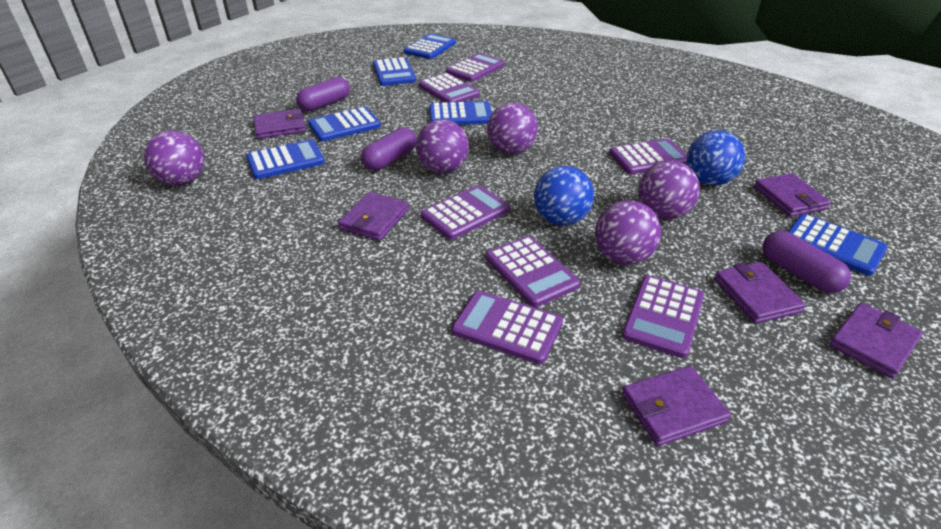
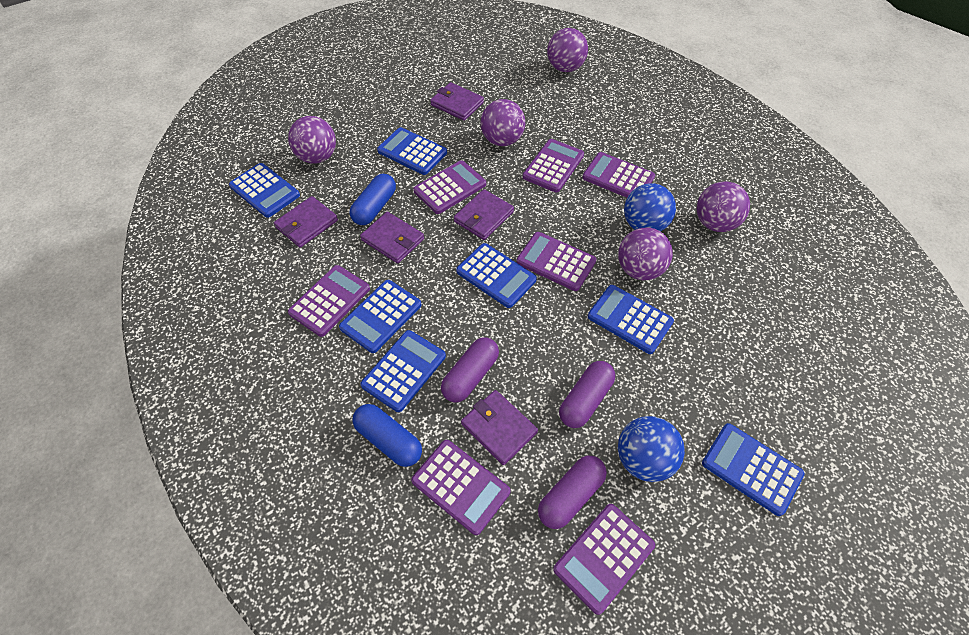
blue calculator: 6 -> 7
blue capsule: 0 -> 2
purple wallet: 6 -> 5

